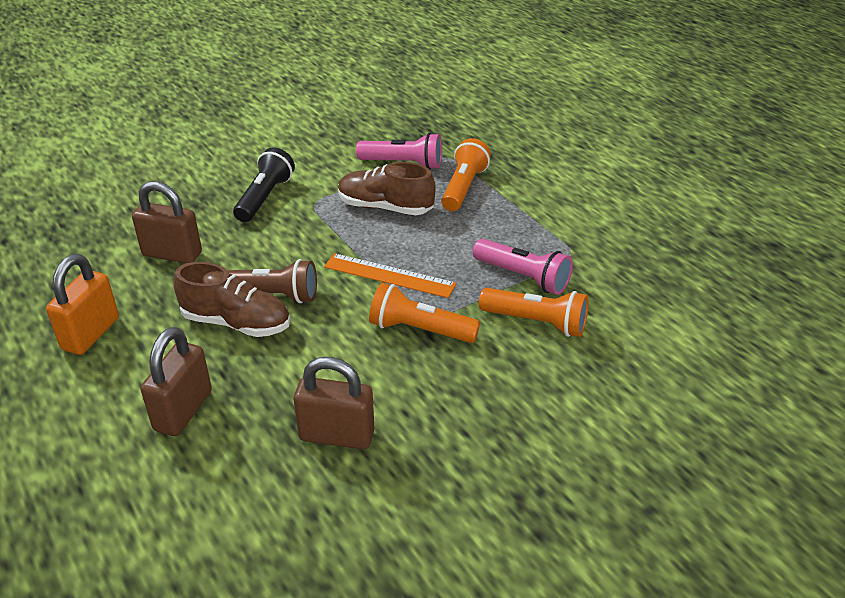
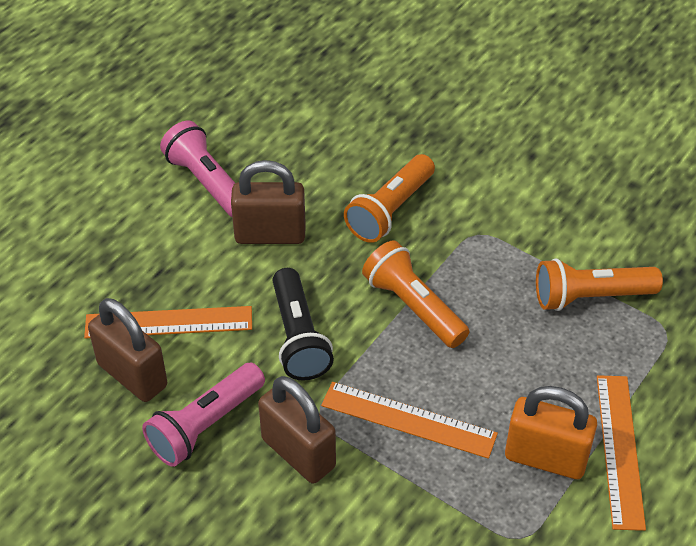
brown flashlight: 1 -> 0
brown shoe: 2 -> 0
orange ruler: 1 -> 3

